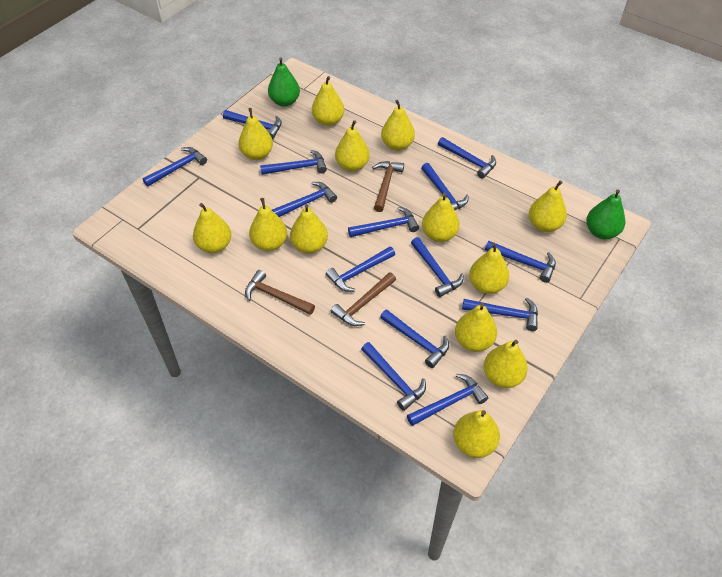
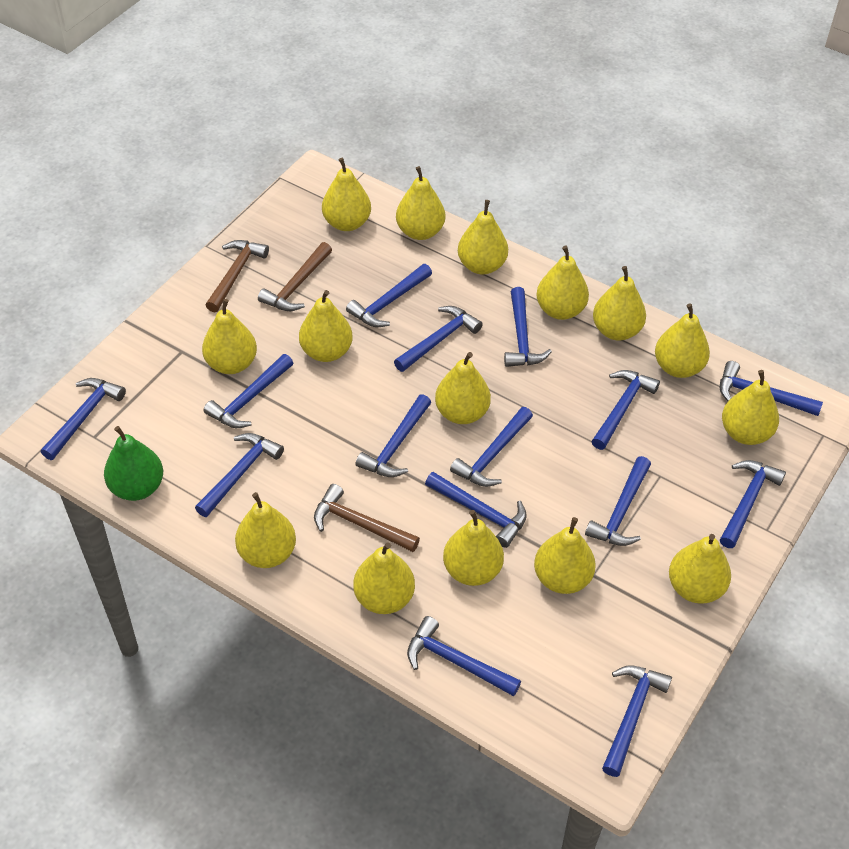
blue hammer: 14 -> 15
green pear: 2 -> 1
yellow pear: 13 -> 15

